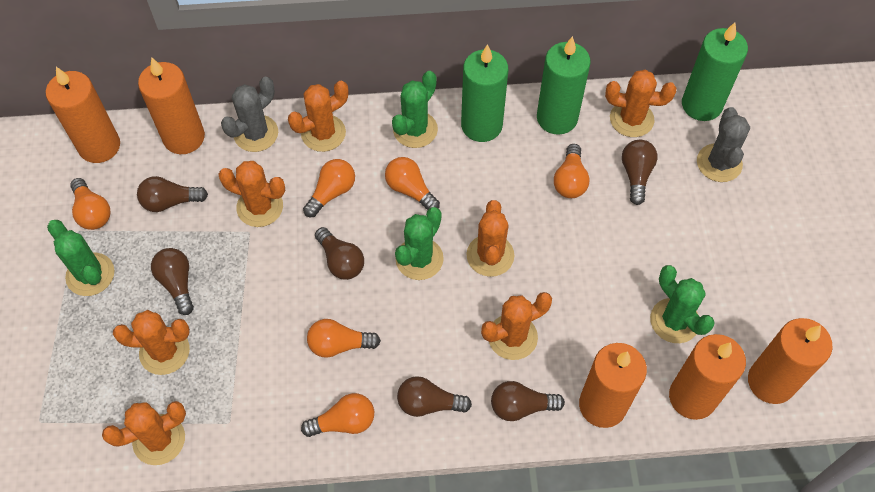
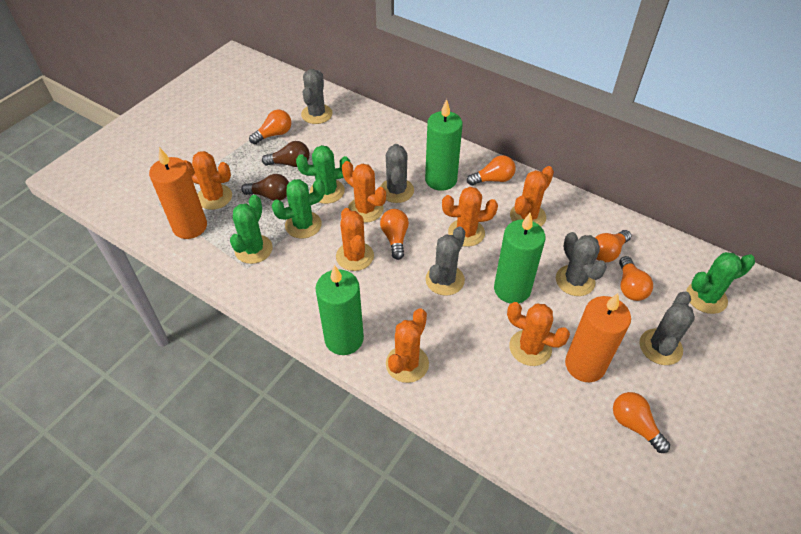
brown light bulb: 6 -> 2
grey cactus: 2 -> 5
orange candle: 5 -> 2

